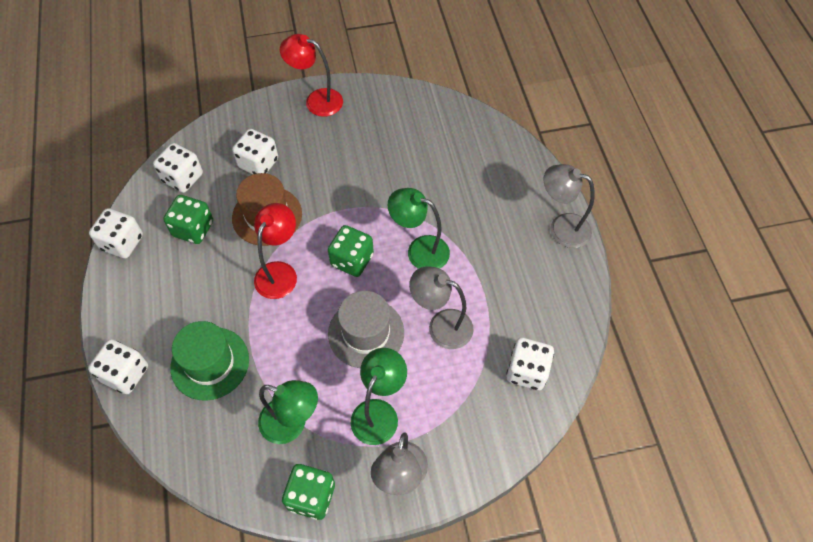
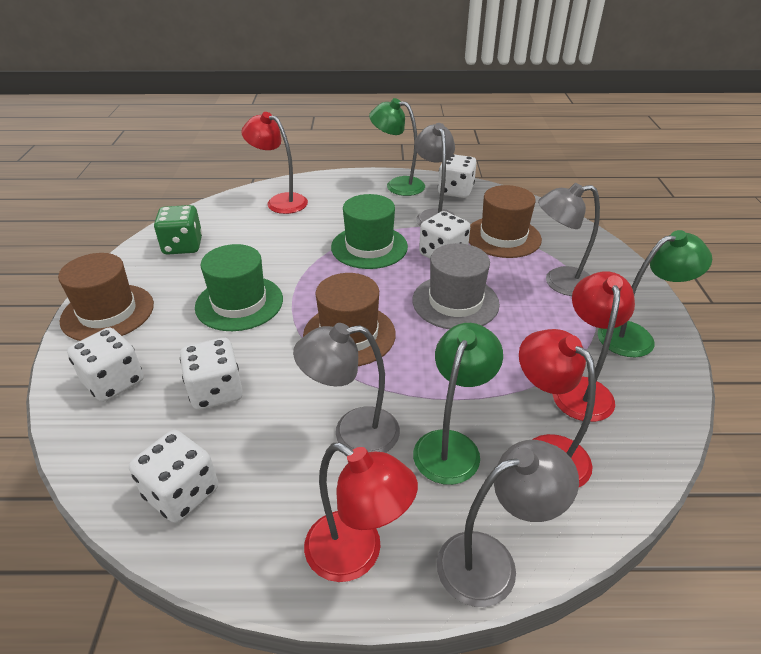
brown hat: 1 -> 3
green dice: 3 -> 1
green hat: 1 -> 2
grey lamp: 3 -> 4
red lamp: 2 -> 4

